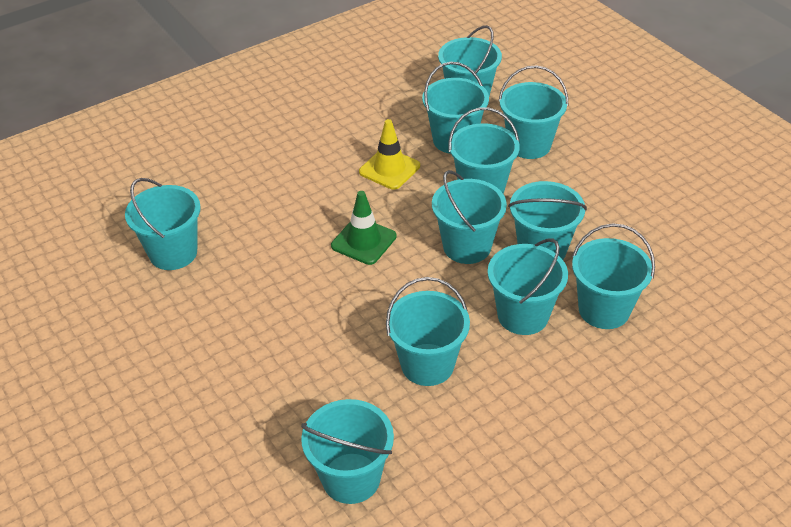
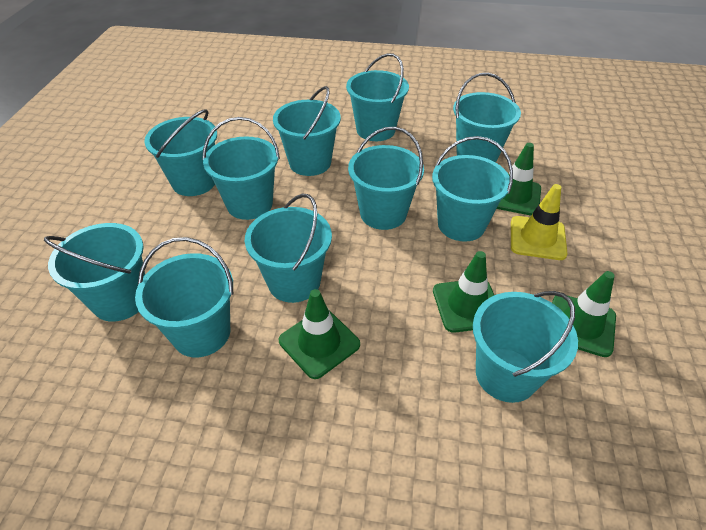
green traffic cone: 1 -> 4

